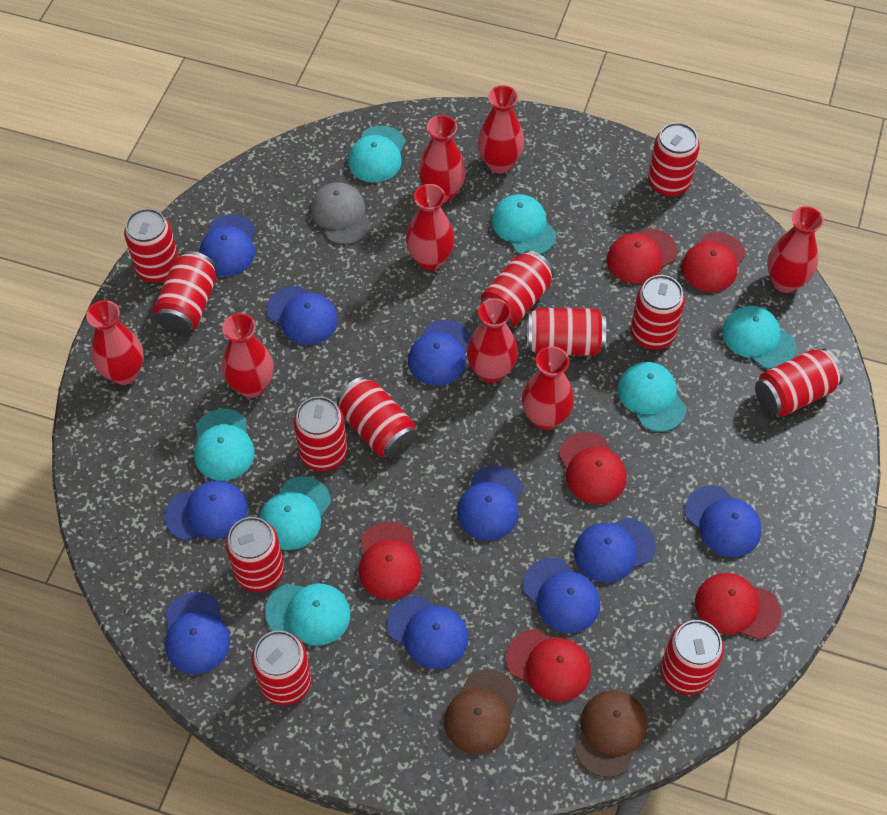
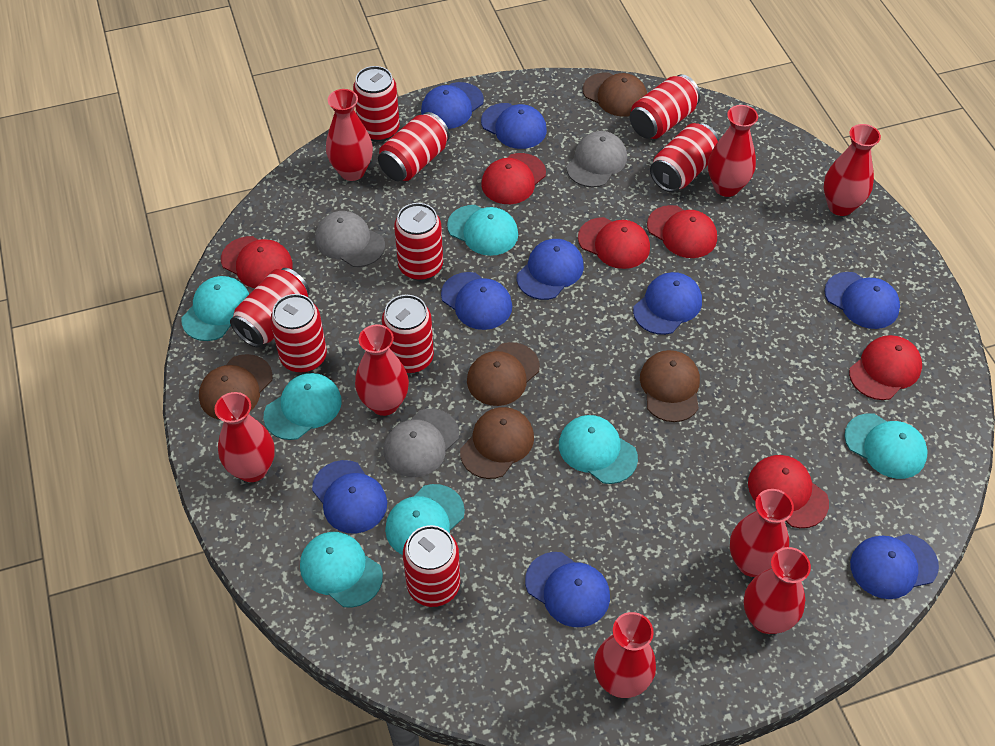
blue cap: 10 -> 9
brown cap: 2 -> 5
grey cap: 1 -> 3
red can: 12 -> 9

